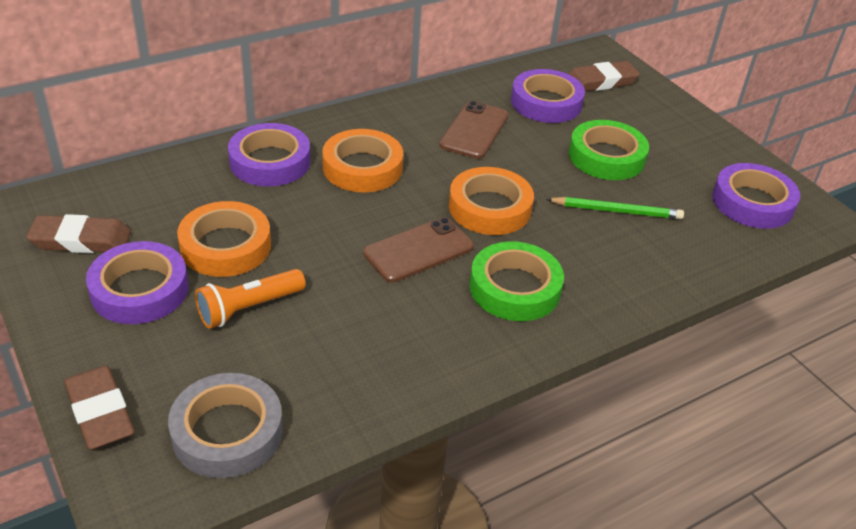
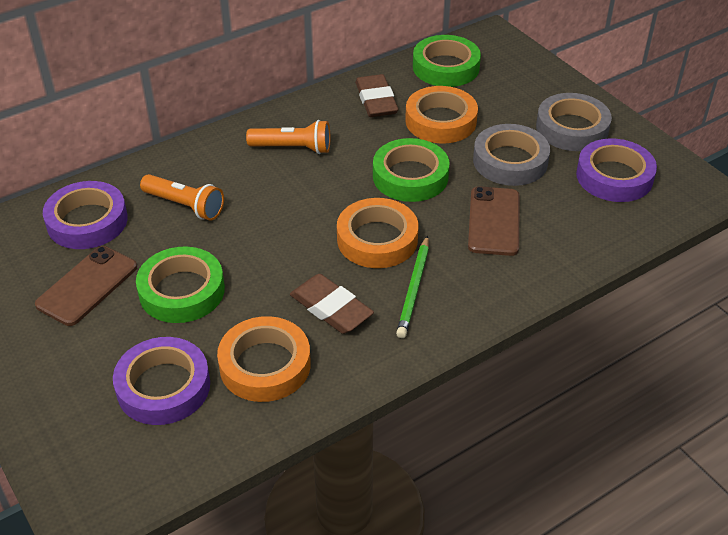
brown eraser: 3 -> 2
green tape: 2 -> 3
grey tape: 1 -> 2
orange flashlight: 1 -> 2
purple tape: 4 -> 3

